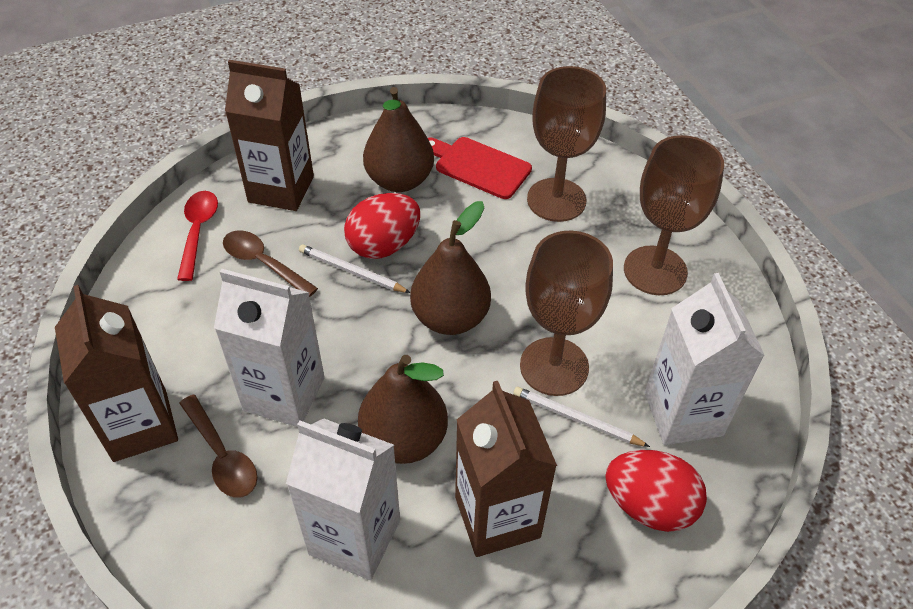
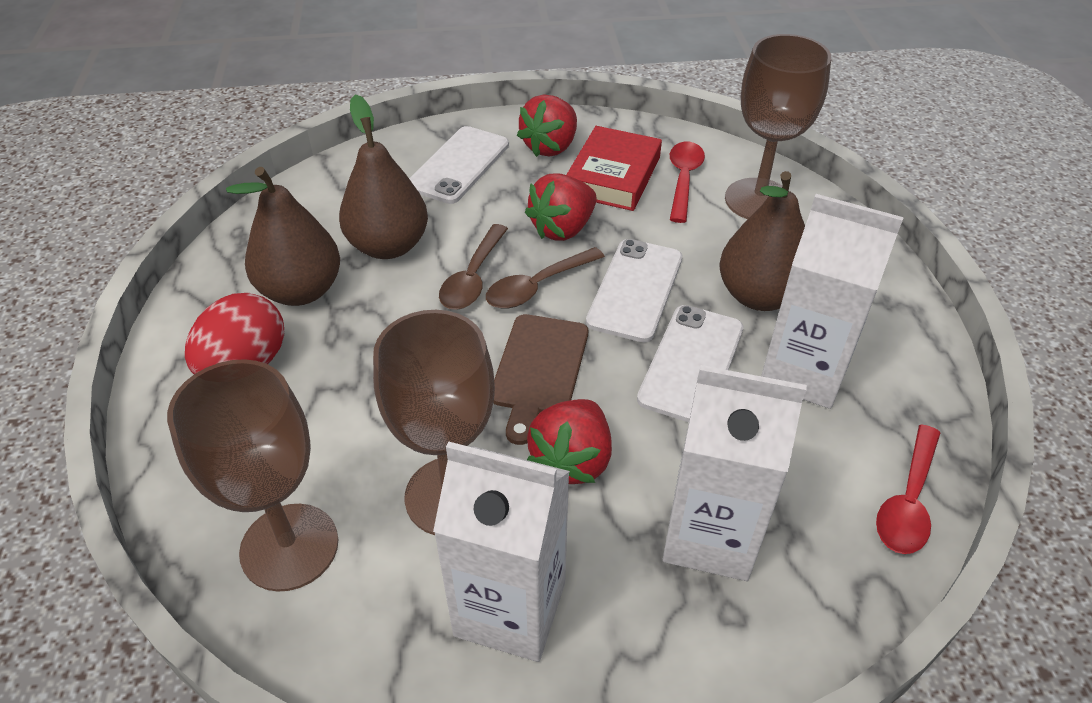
brown carton: 3 -> 0
brown cutting board: 0 -> 1
red book: 0 -> 1
red cutting board: 1 -> 0
red egg: 2 -> 1
red spoon: 1 -> 2
red strawberry: 0 -> 3
white pencil: 2 -> 0
white phone: 0 -> 3

